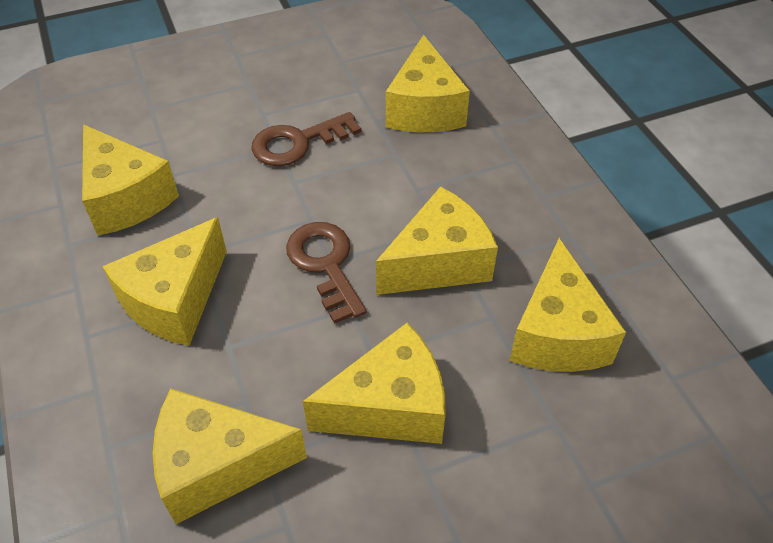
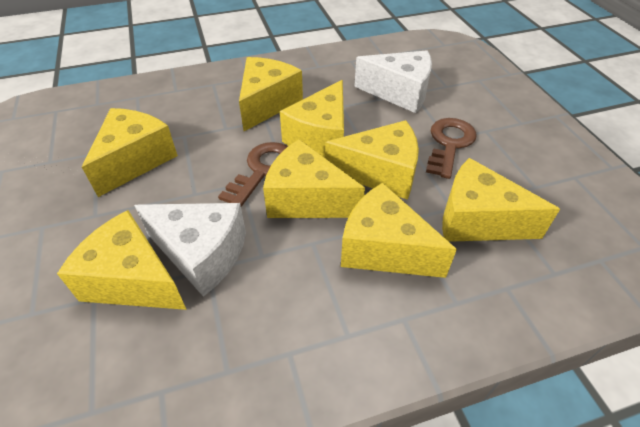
white cheese: 0 -> 2
yellow cheese: 7 -> 8

